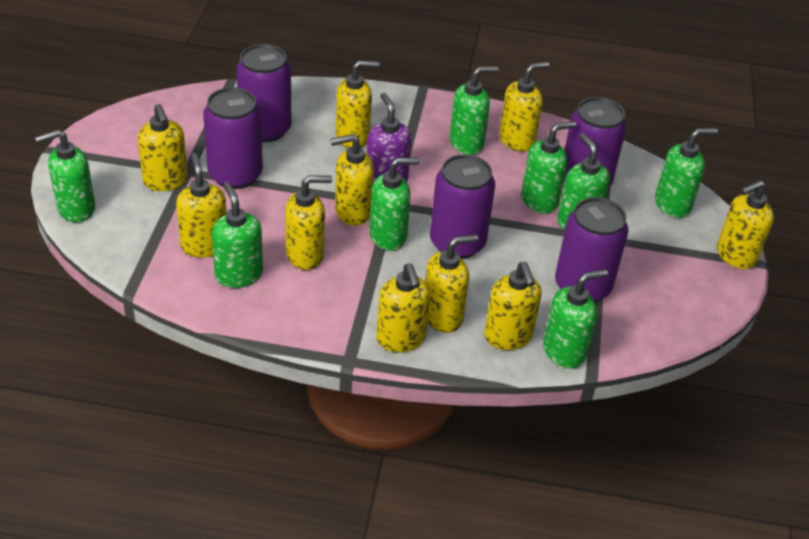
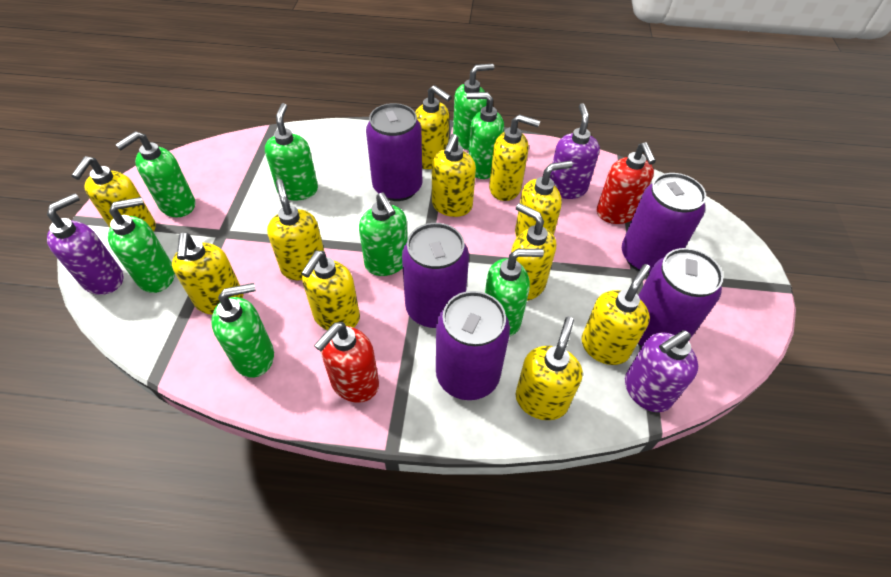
purple soap dispenser: 1 -> 3
red soap dispenser: 0 -> 2
yellow soap dispenser: 10 -> 11

